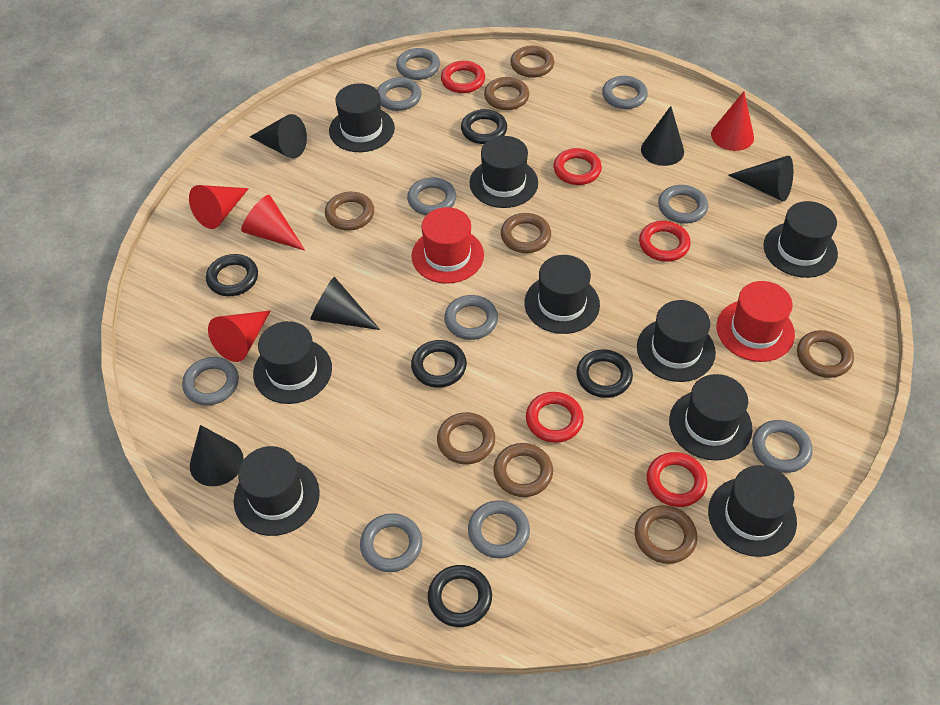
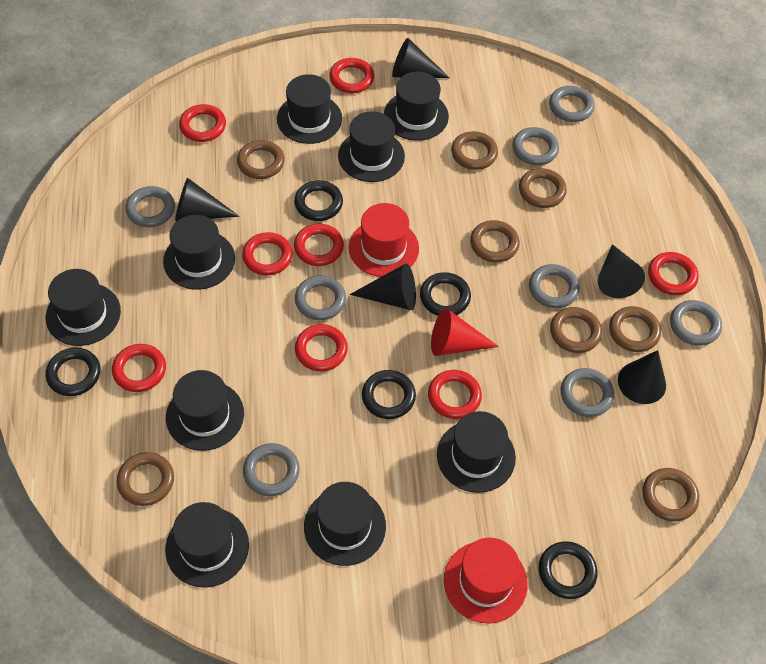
grey ring: 10 -> 8
red cone: 4 -> 1
red ring: 5 -> 8

